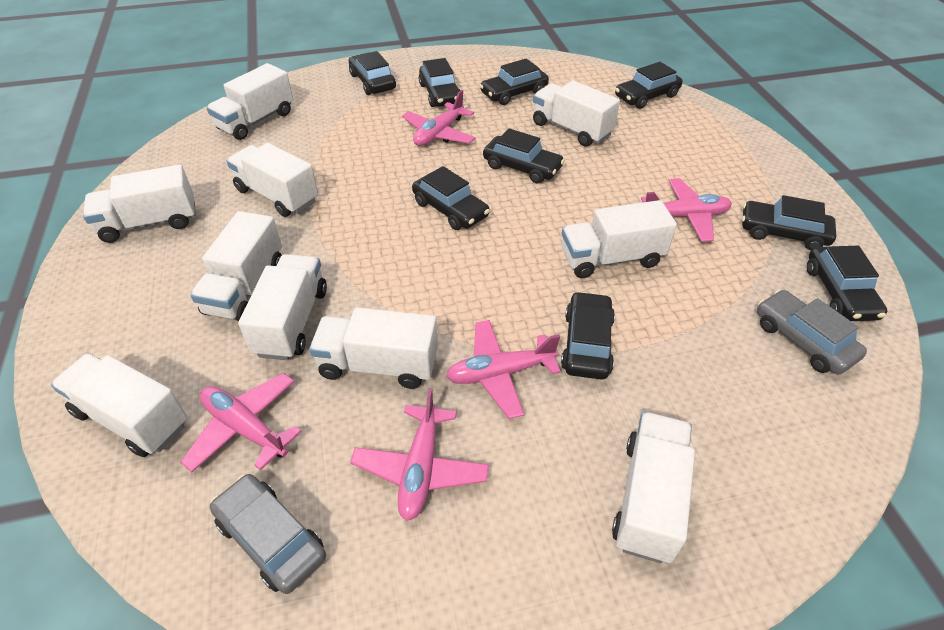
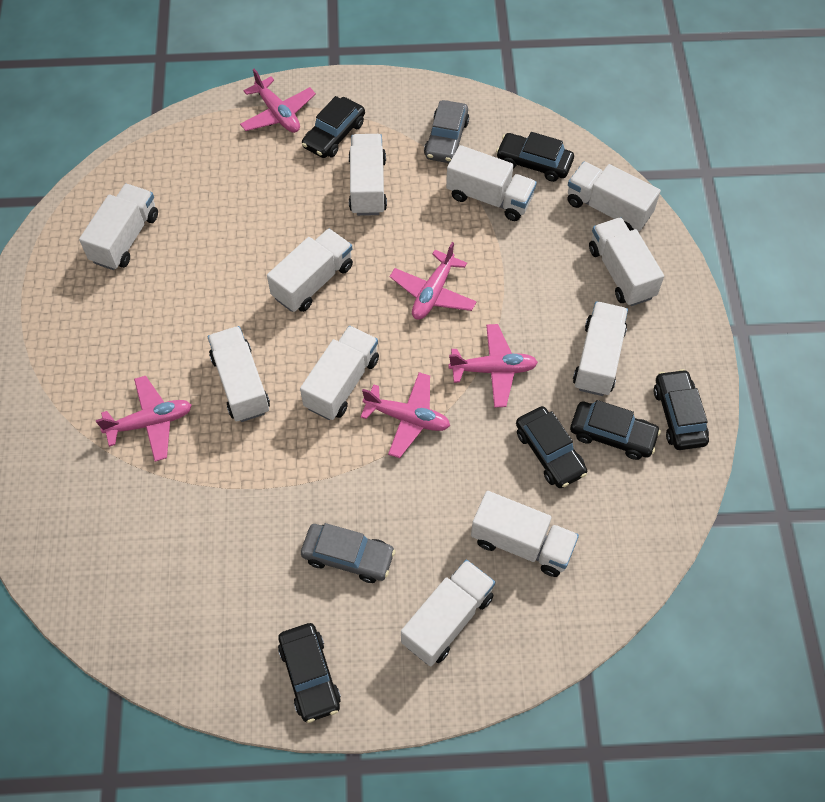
black car: 9 -> 6
white truck: 10 -> 11

